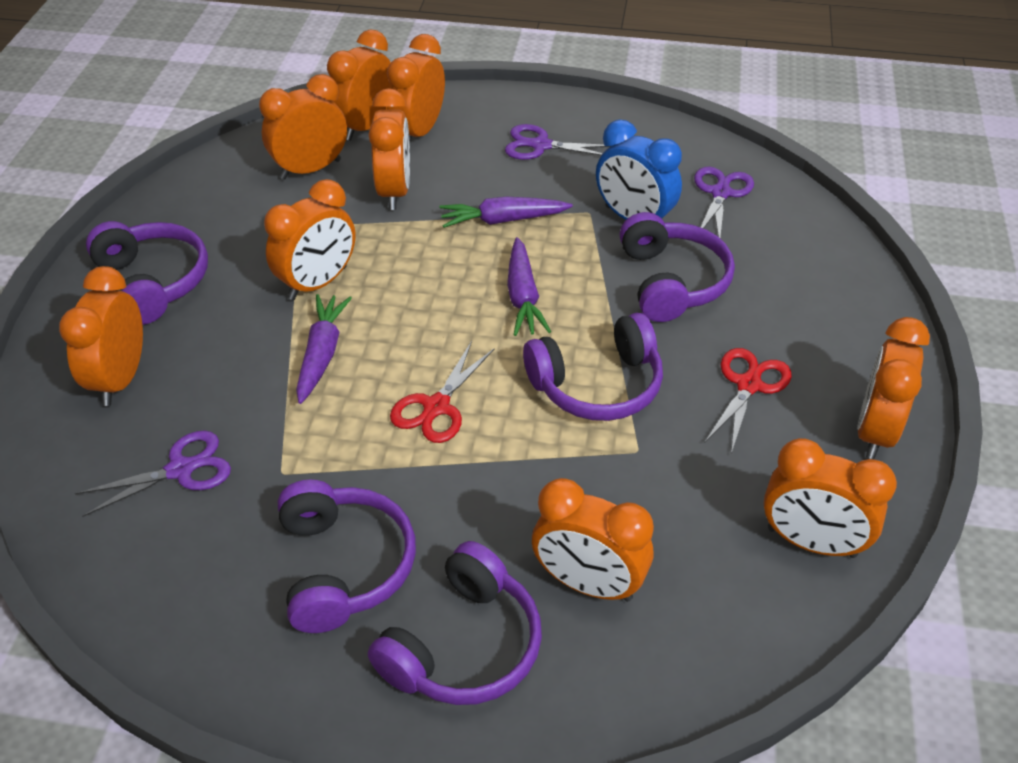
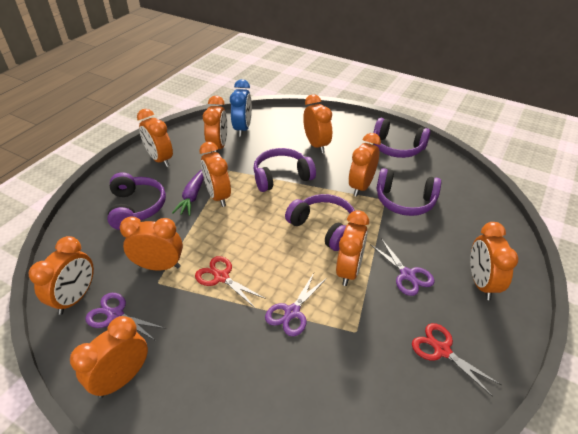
orange clock: 9 -> 10
purple carrot: 3 -> 1

